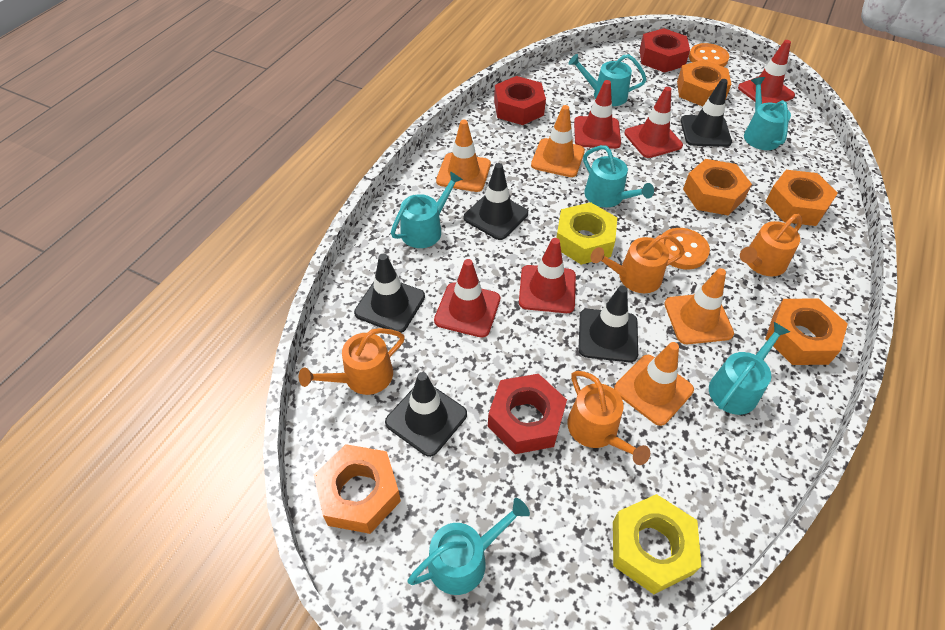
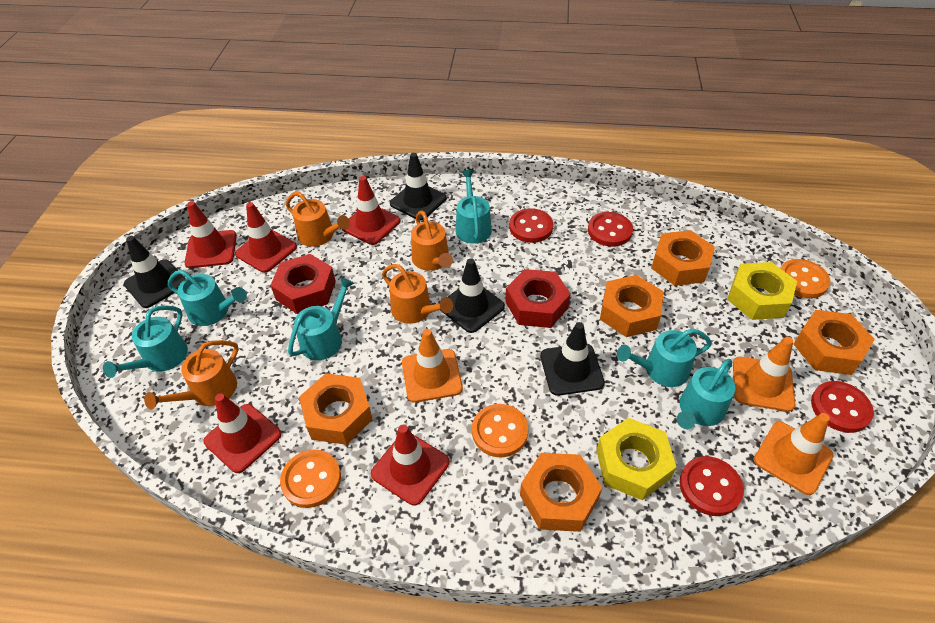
black traffic cone: 5 -> 4
orange button: 2 -> 3
orange traffic cone: 4 -> 3
red button: 0 -> 4
red nut: 3 -> 2

